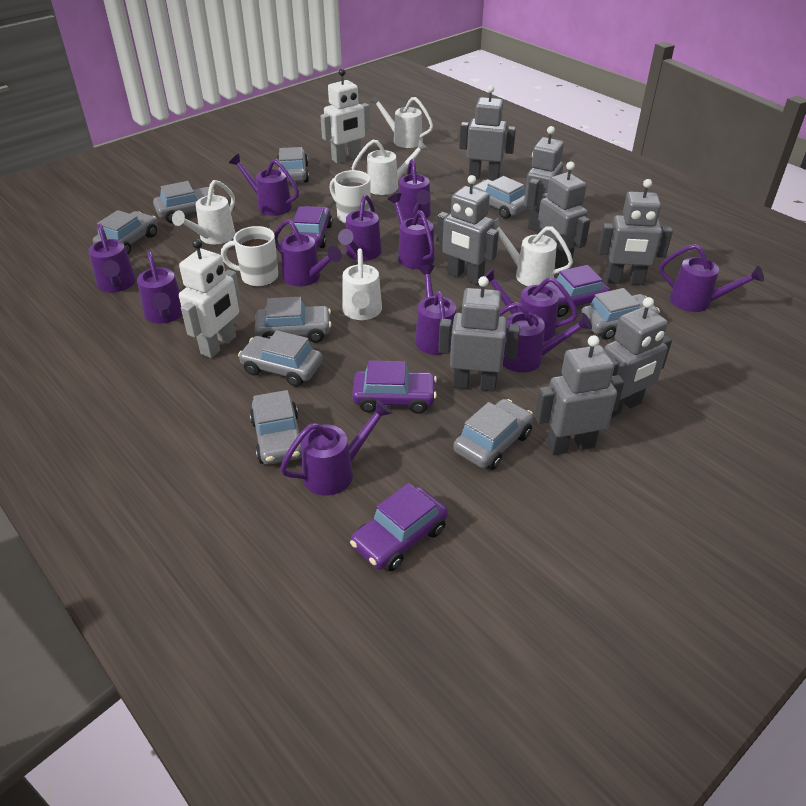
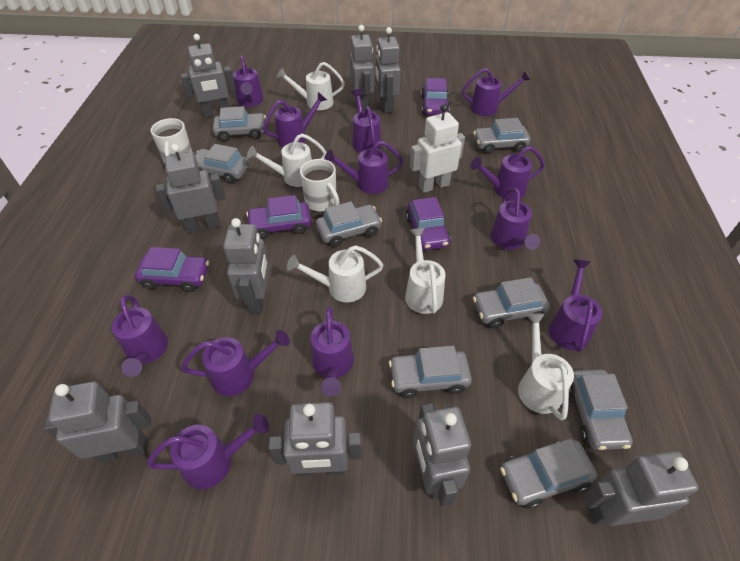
grey car: 9 -> 8
grey robot: 8 -> 9
white robot: 2 -> 1

